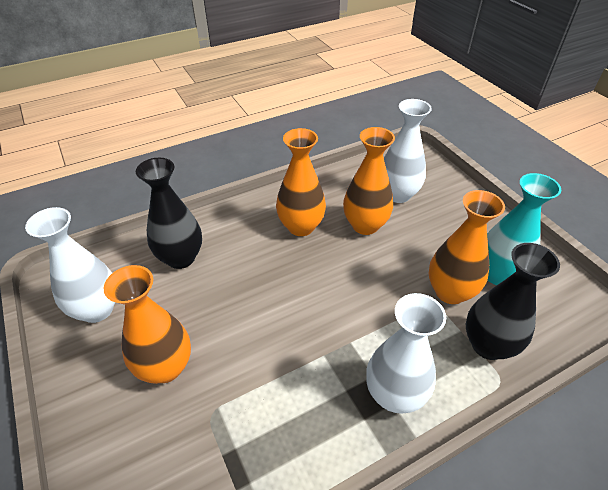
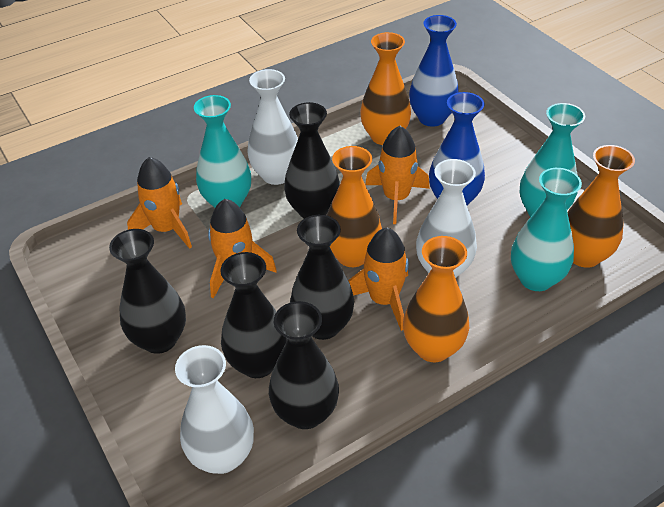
black vase: 2 -> 5
blue vase: 0 -> 2
orange rocket: 0 -> 4
turquoise vase: 1 -> 3

